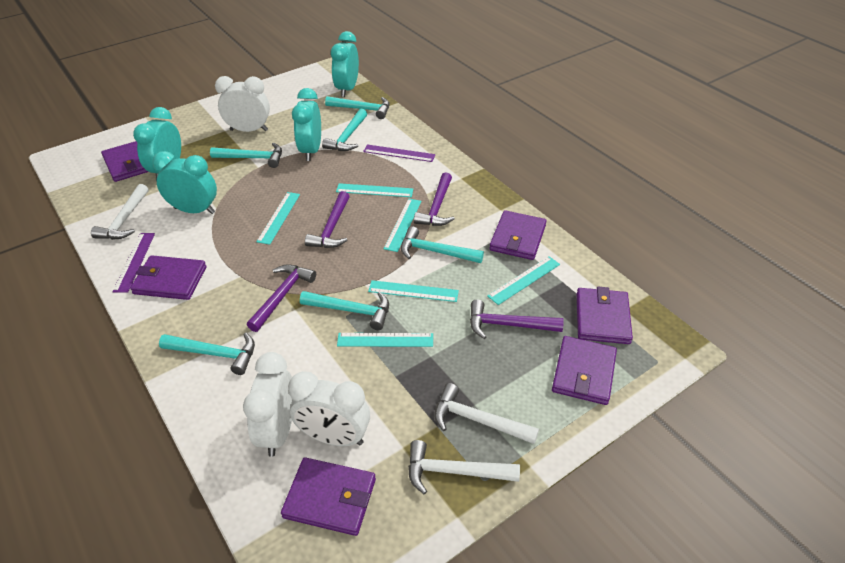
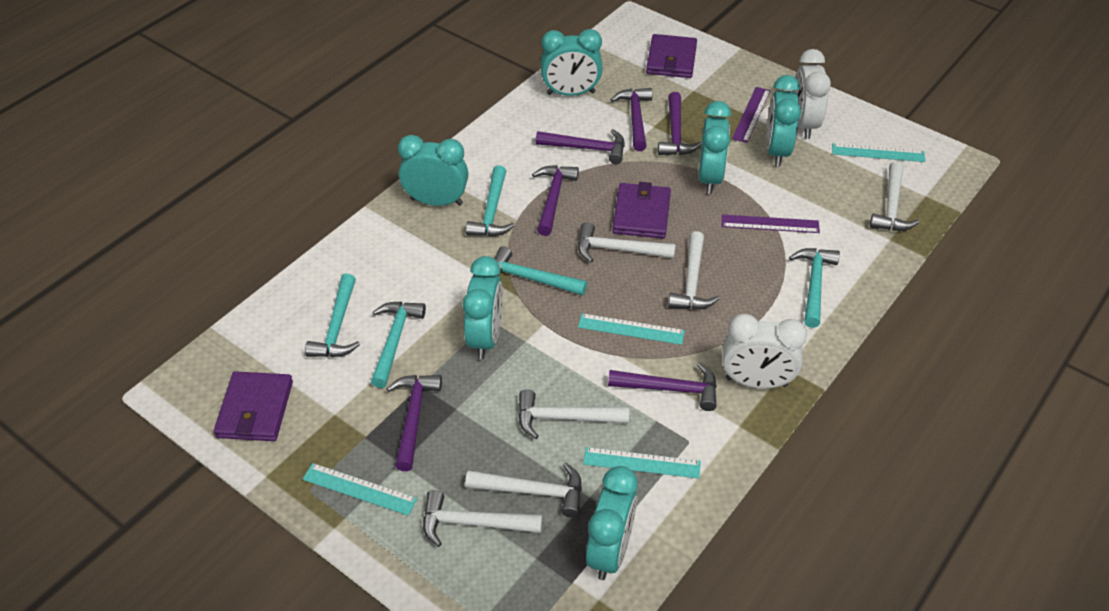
purple hammer: 4 -> 6
purple wallet: 6 -> 3
turquoise clock: 4 -> 6
turquoise hammer: 6 -> 5
turquoise ruler: 6 -> 4
white clock: 3 -> 2
white hammer: 3 -> 6

